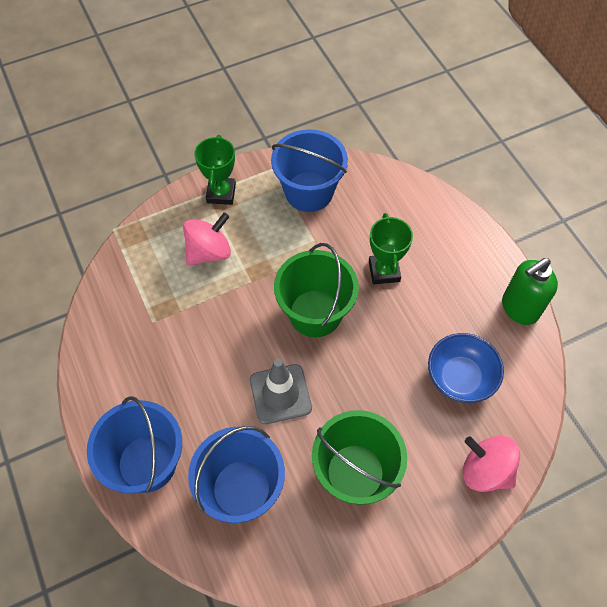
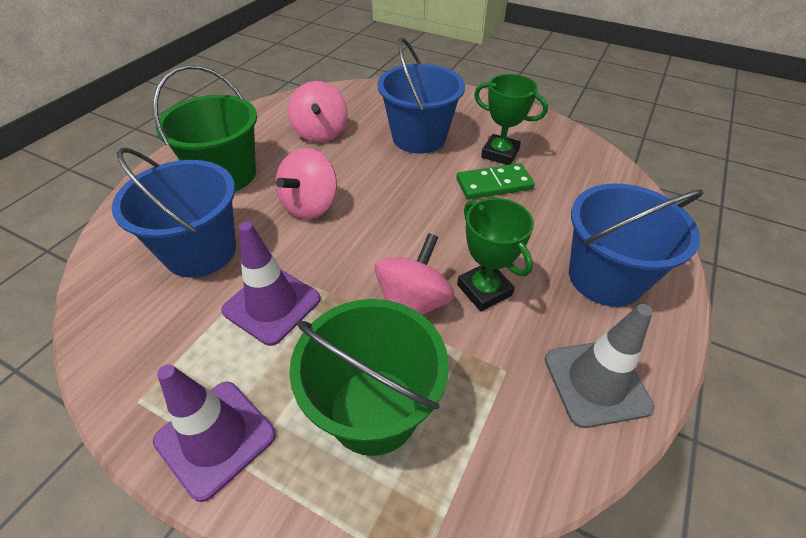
blue bowl: 1 -> 0
green domino: 0 -> 1
green soap dispenser: 1 -> 0
pink spinning top: 2 -> 3
purple traffic cone: 0 -> 2

